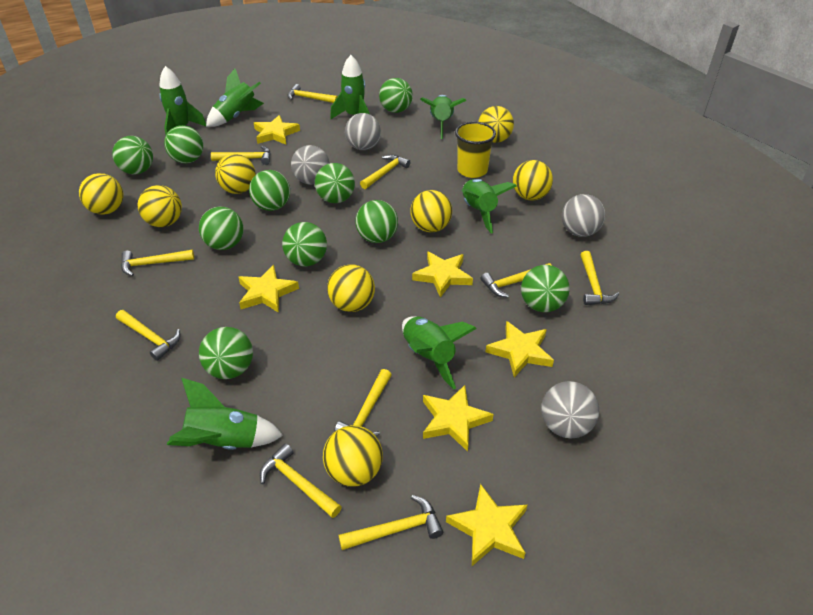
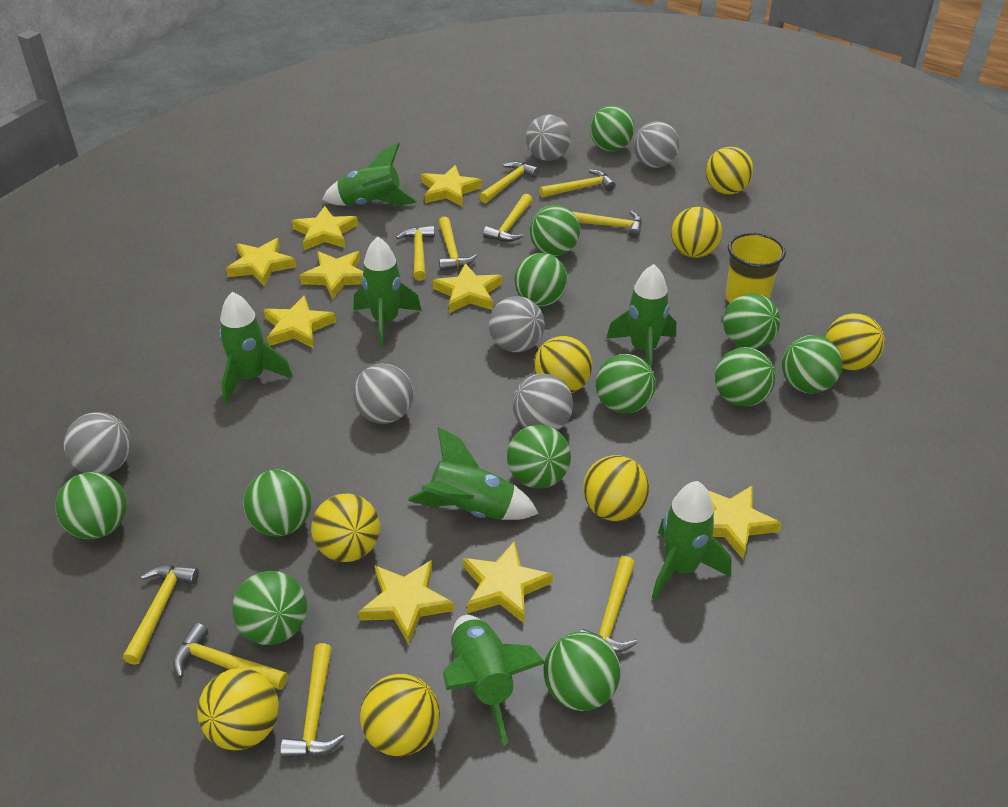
green ball: 10 -> 12
grey ball: 4 -> 6
yellow star: 6 -> 9

